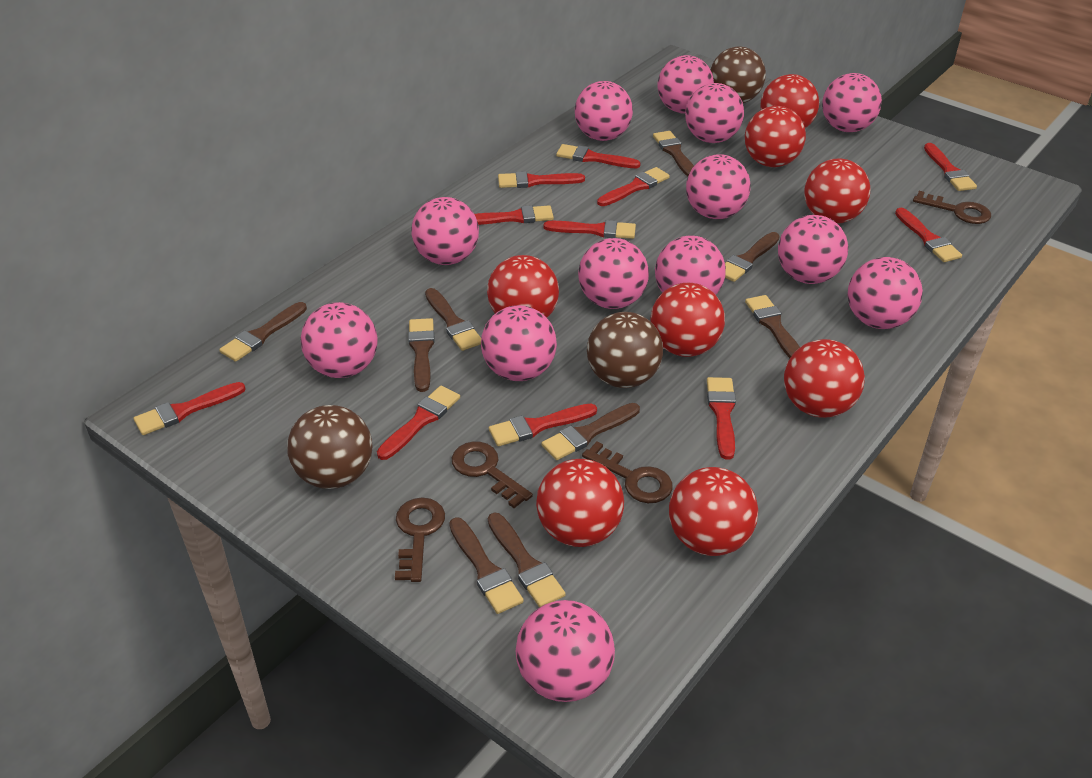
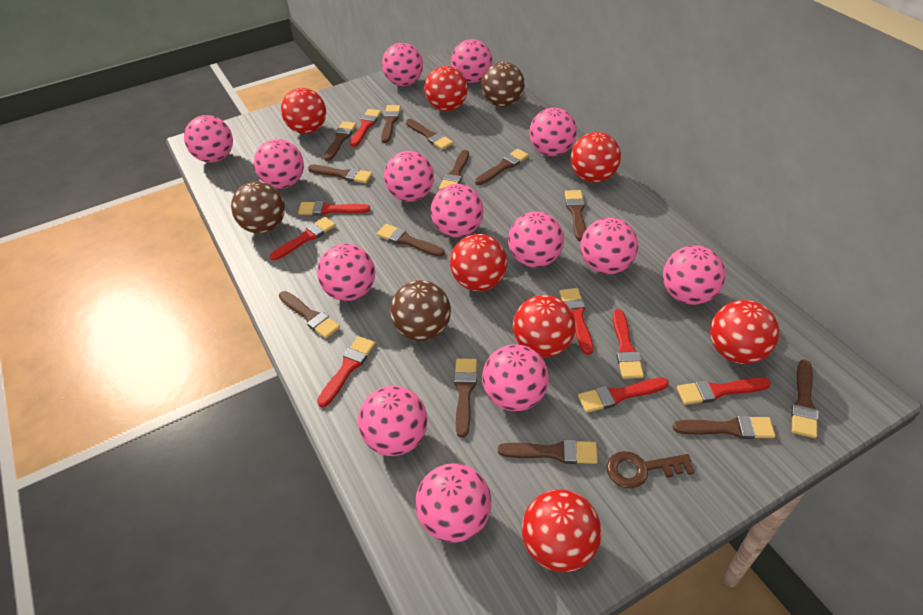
brown brush: 9 -> 13
brown key: 4 -> 1
pink ball: 13 -> 14
red ball: 8 -> 7
red brush: 11 -> 8

